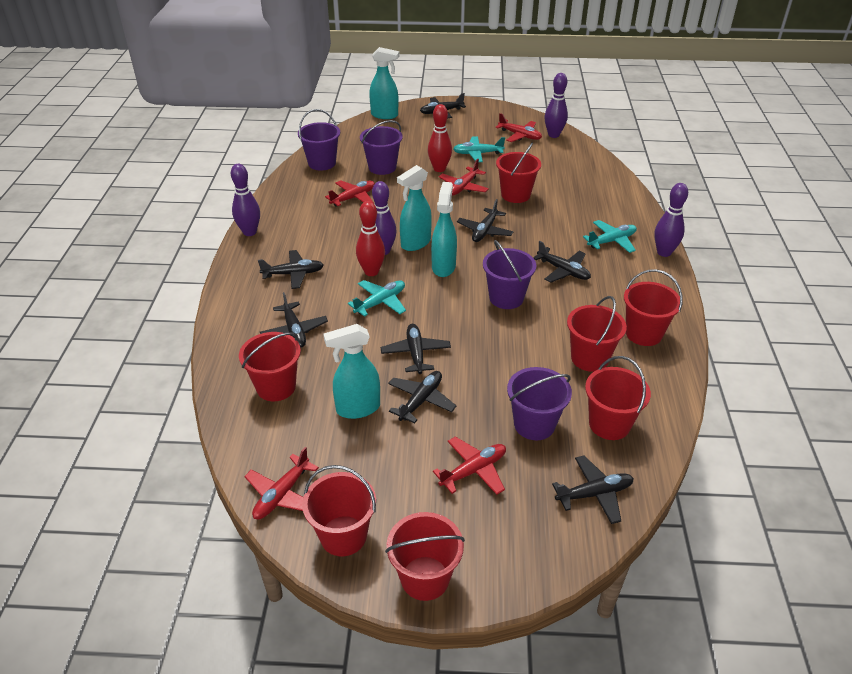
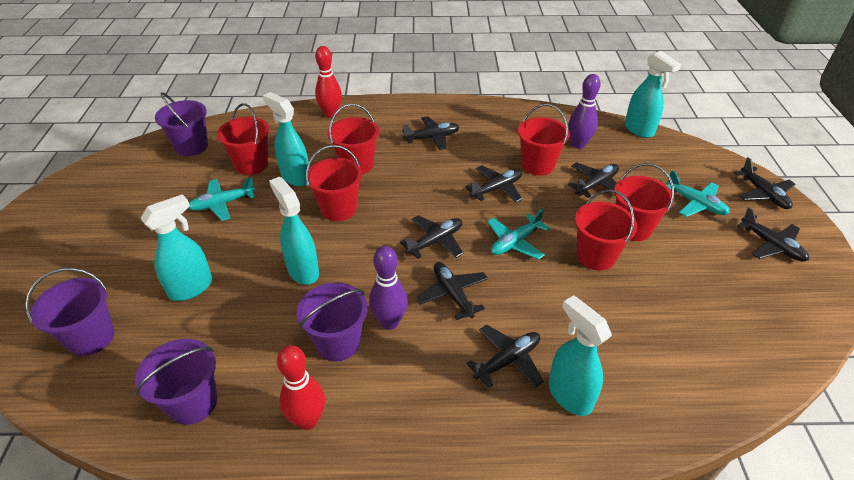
purple bowling pin: 4 -> 2
red bucket: 7 -> 6
red plane: 5 -> 0
turquoise spray bottle: 4 -> 5

